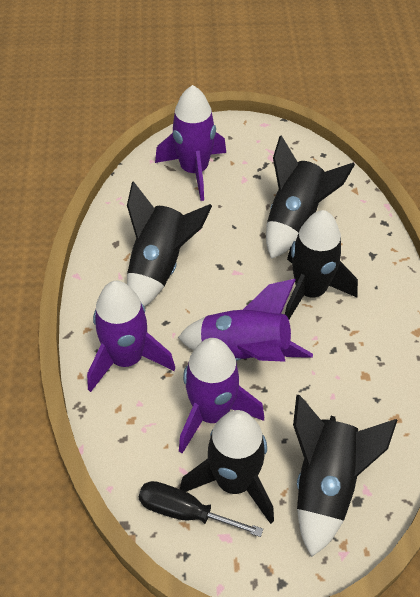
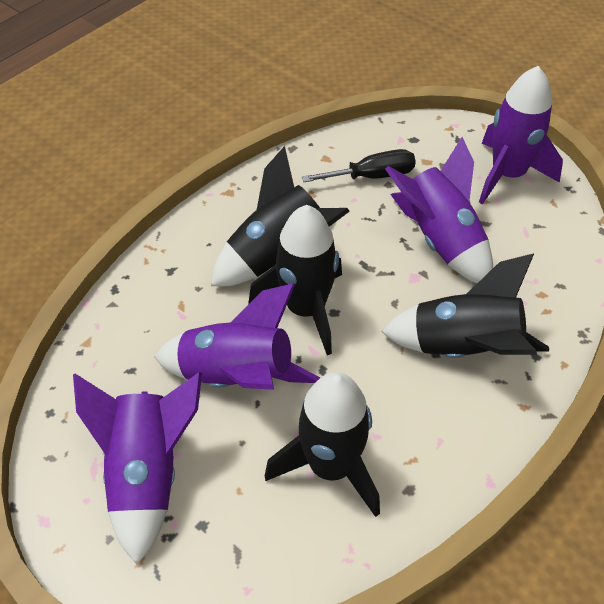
black rocket: 5 -> 4

